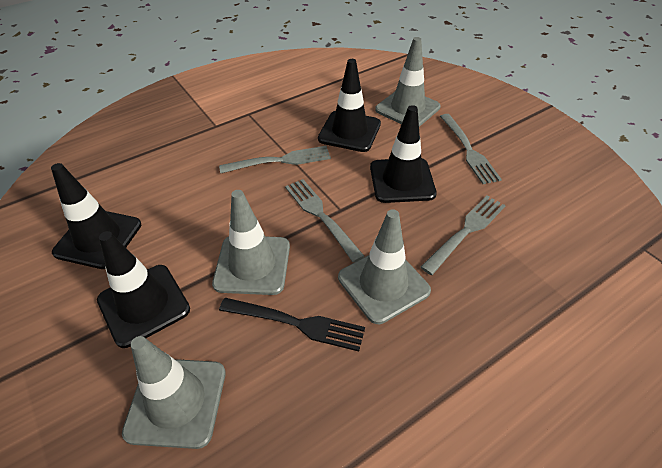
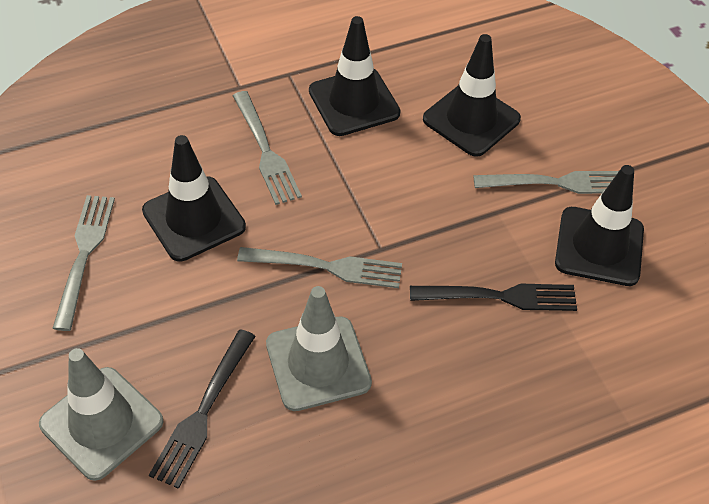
black fork: 1 -> 2
grey traffic cone: 4 -> 2

